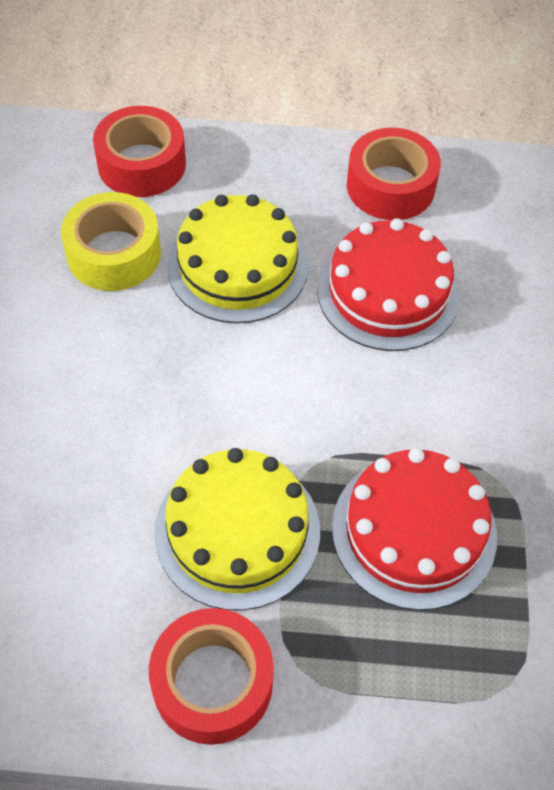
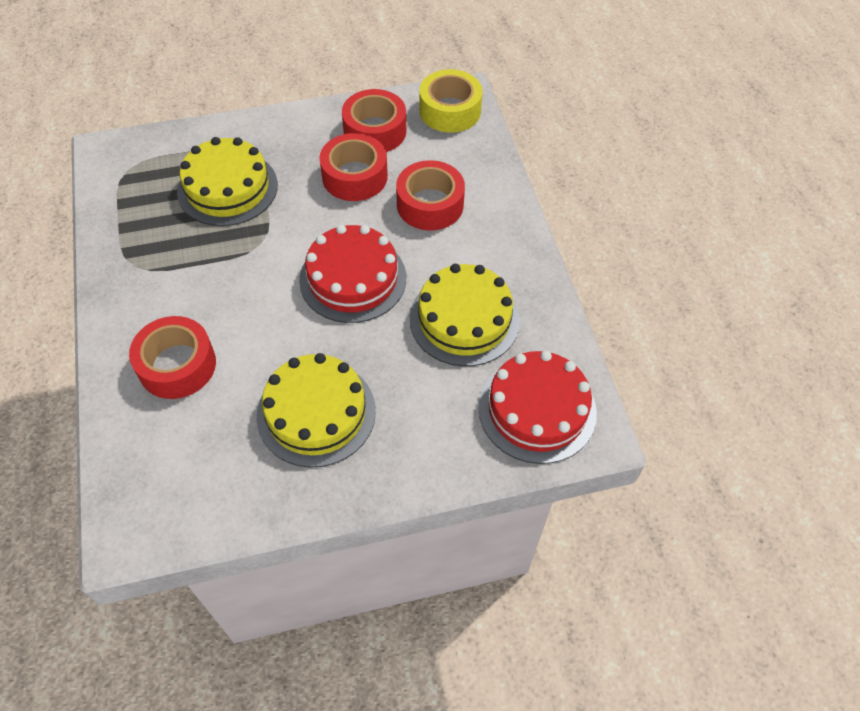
red tape: 3 -> 4
yellow cake: 2 -> 3

